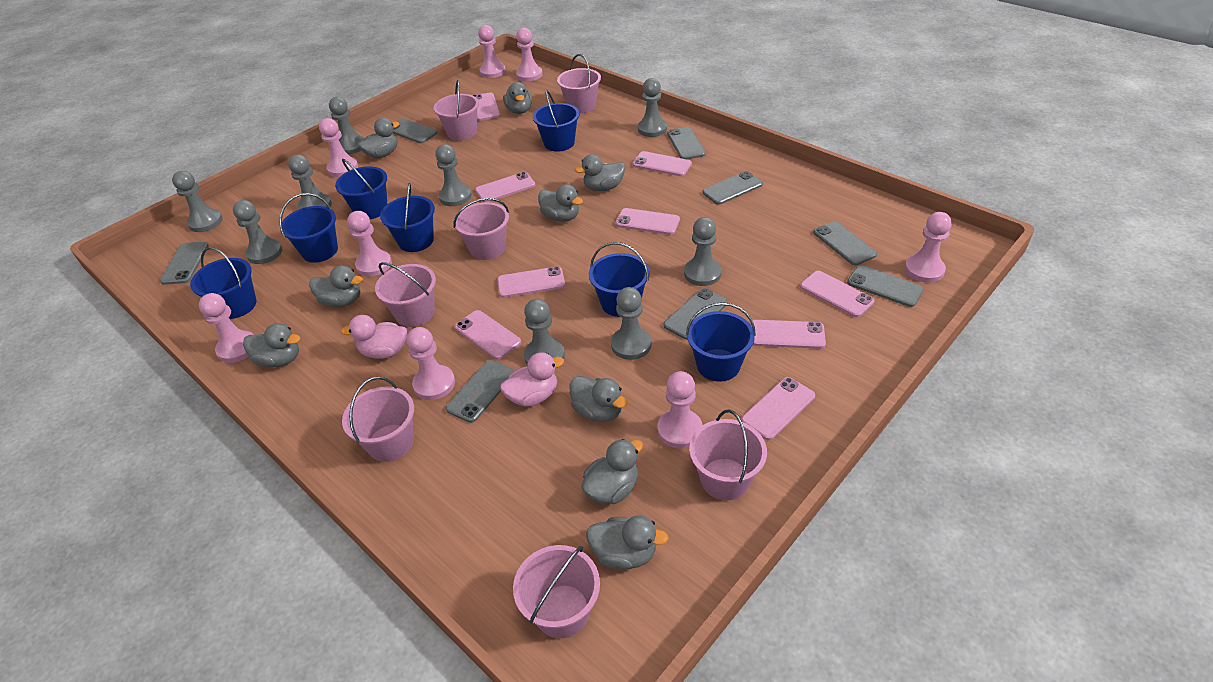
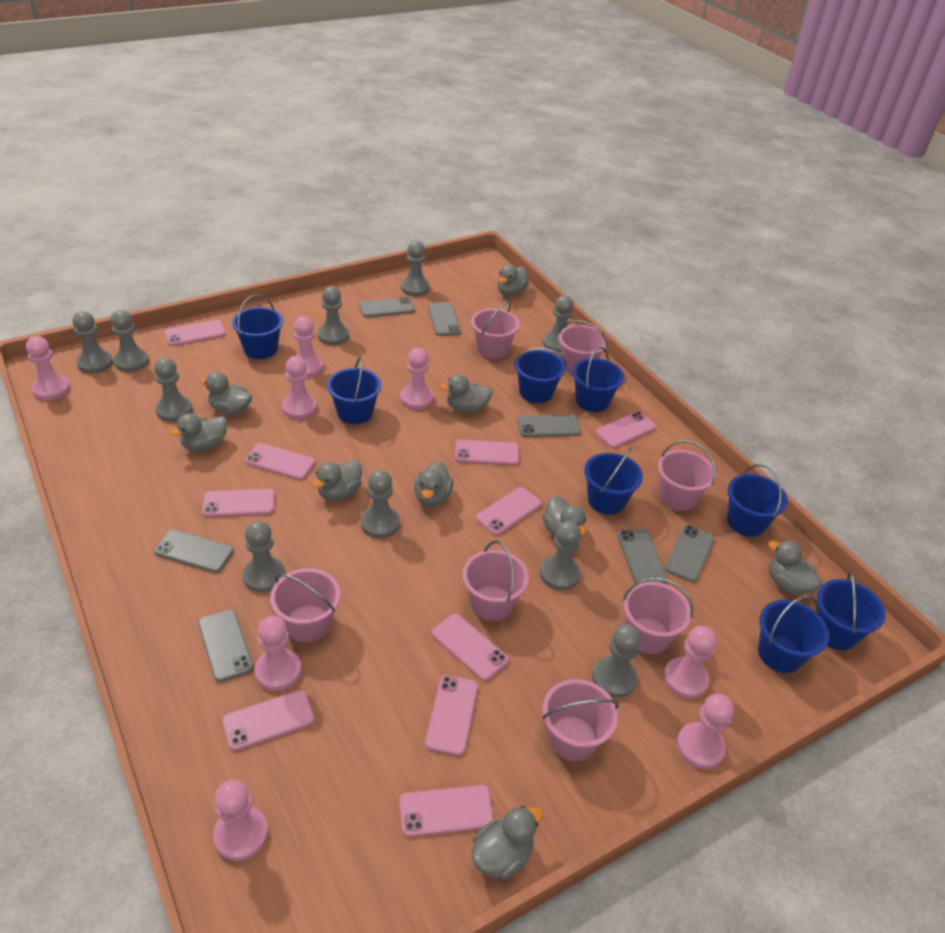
blue bucket: 7 -> 8
grey pawn: 9 -> 10
grey phone: 8 -> 7
pink duck: 2 -> 0
pink phone: 9 -> 10

